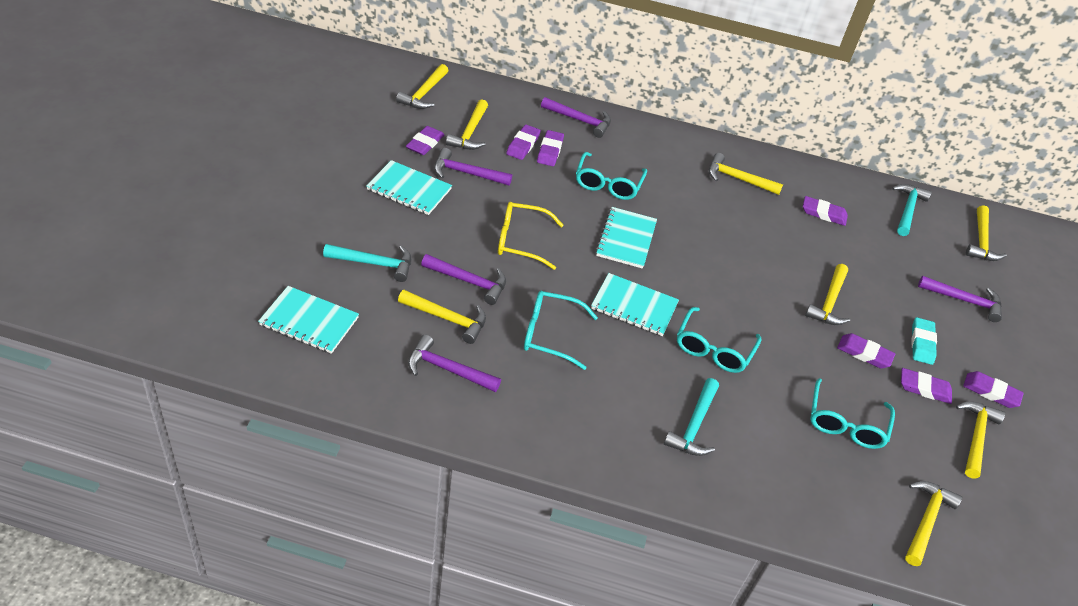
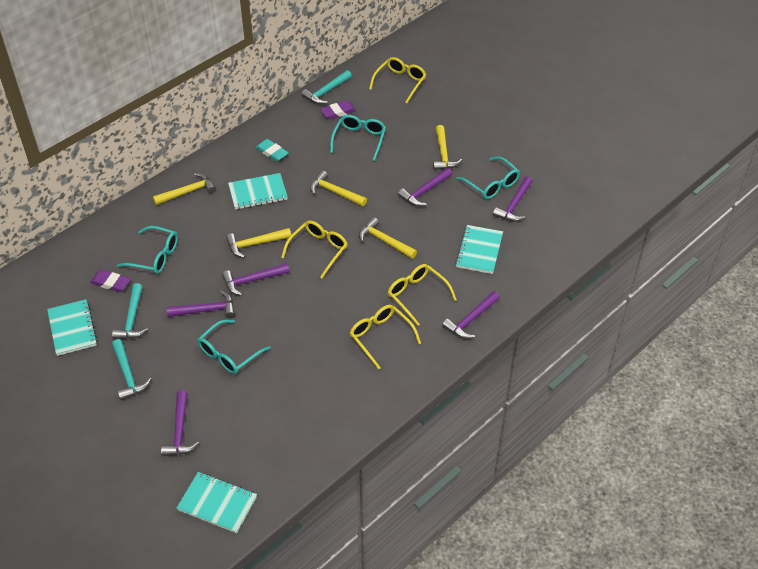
purple eraser: 7 -> 2
purple hammer: 5 -> 6
yellow glasses: 1 -> 4
yellow hammer: 8 -> 5

